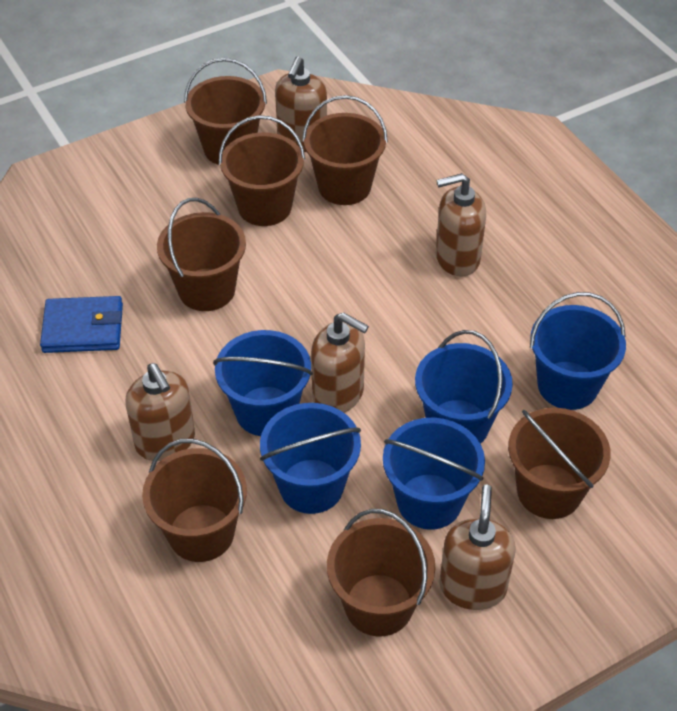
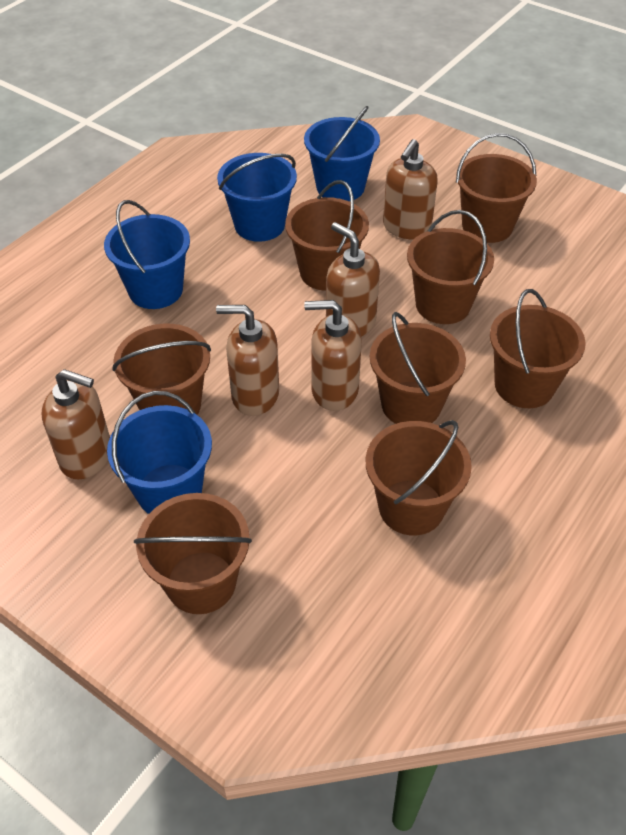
blue bucket: 5 -> 4
blue wallet: 1 -> 0
brown bucket: 7 -> 8

